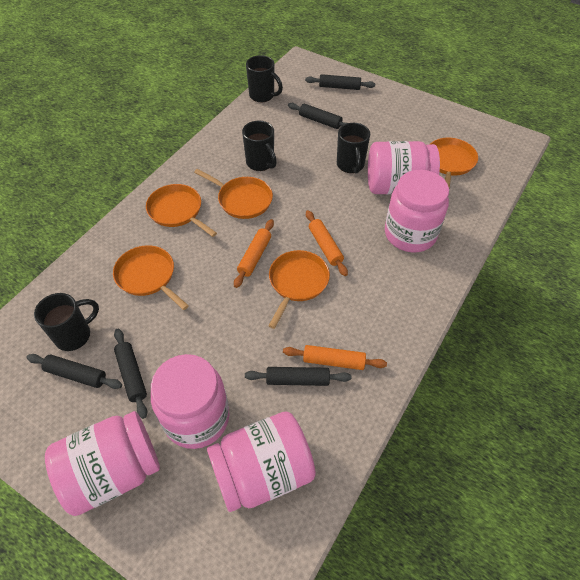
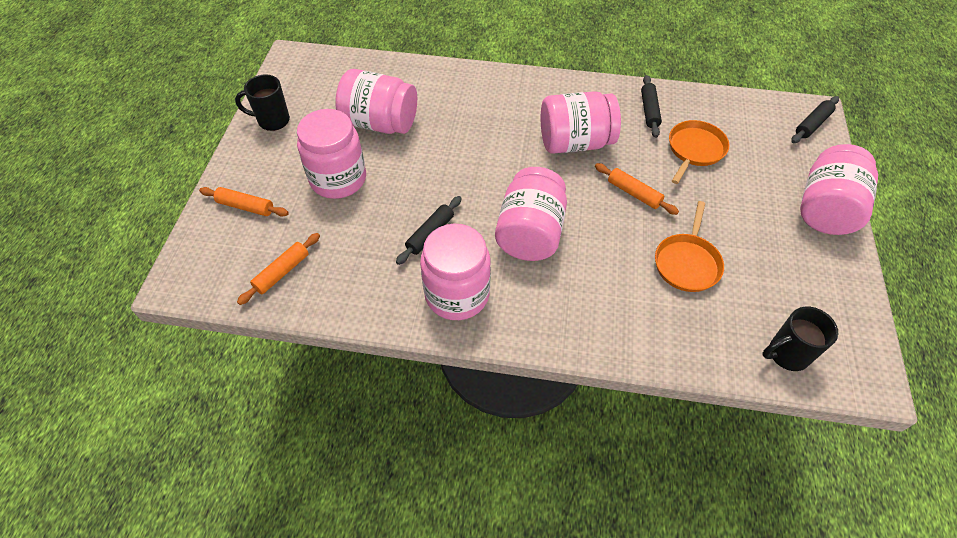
black mug: 4 -> 2
black rolling pin: 5 -> 3
orange pan: 5 -> 2
pink jar: 5 -> 6

